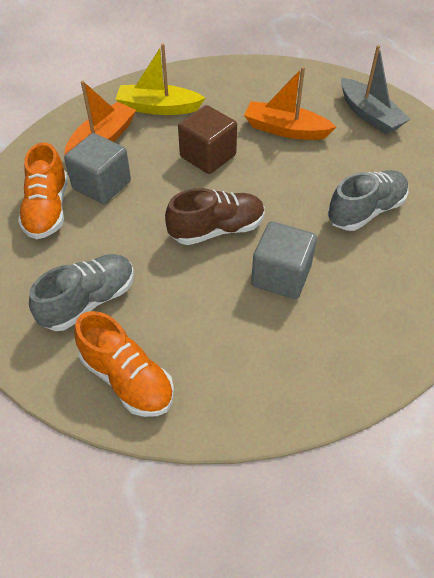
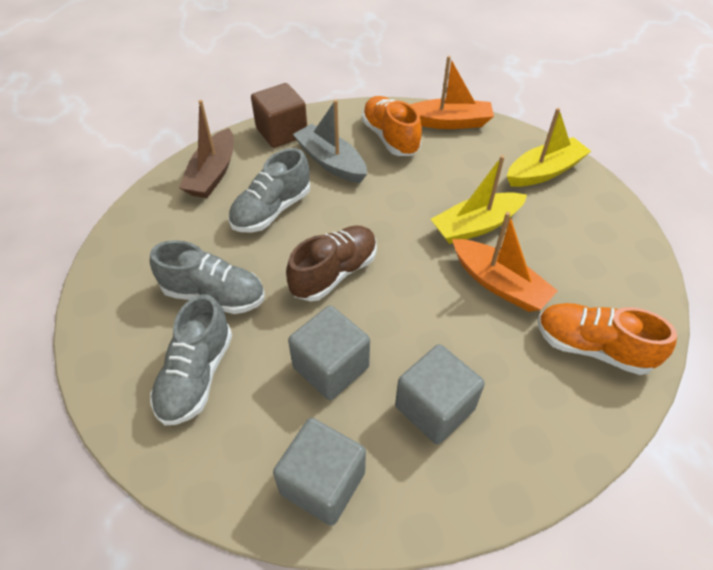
brown boat: 0 -> 1
grey cube: 2 -> 3
grey shoe: 2 -> 3
yellow boat: 1 -> 2

